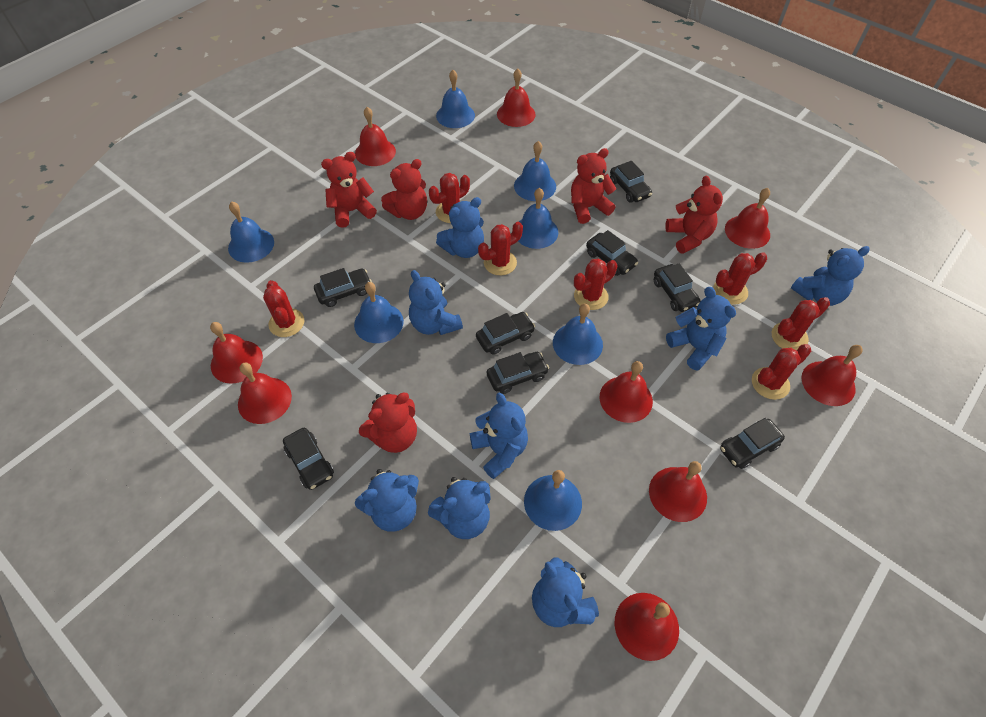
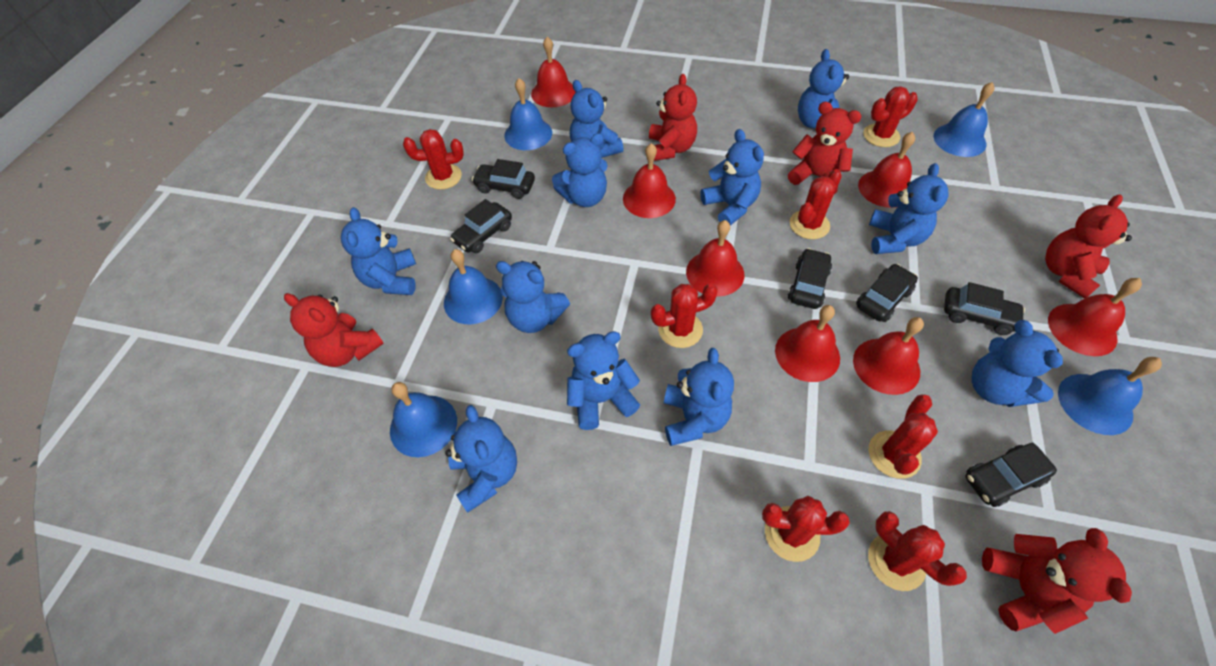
black car: 8 -> 6
blue bell: 7 -> 5
blue teddy bear: 8 -> 11
red bell: 9 -> 7

